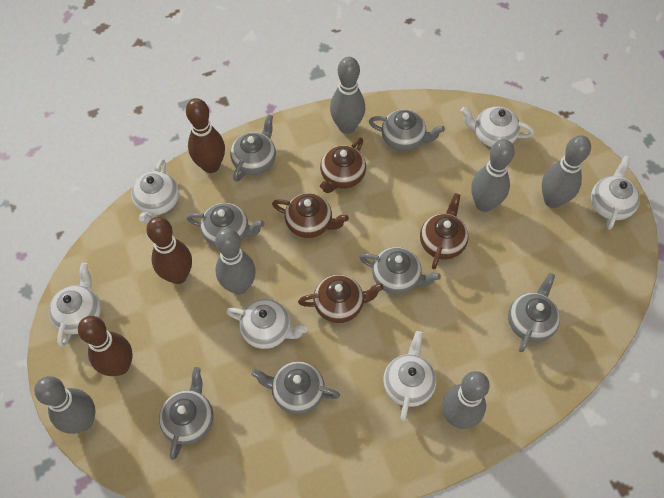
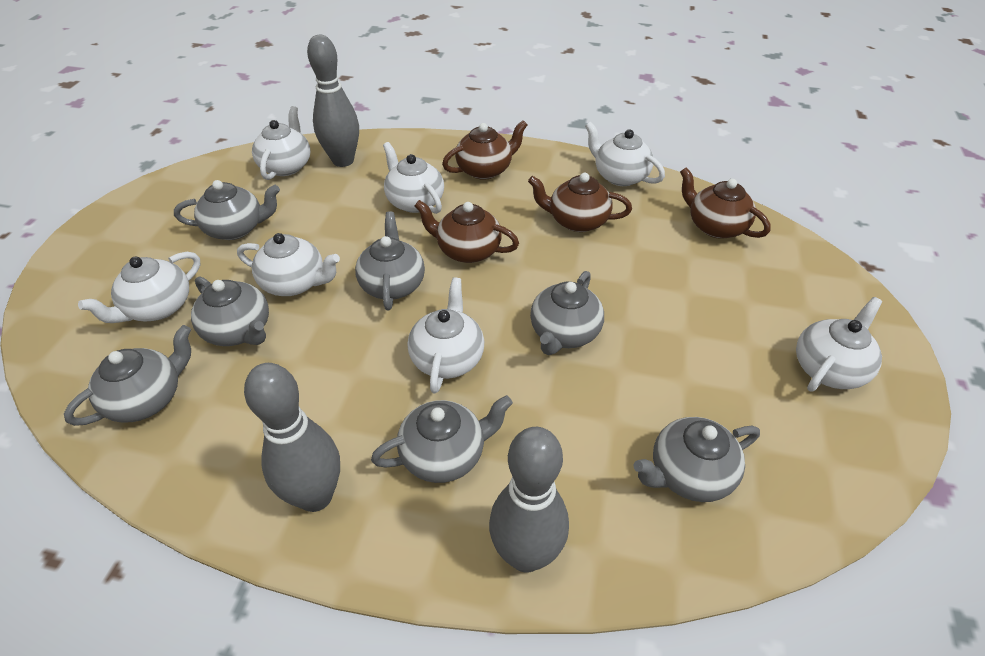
brown bowling pin: 3 -> 0
grey bowling pin: 6 -> 3
white teapot: 6 -> 7

